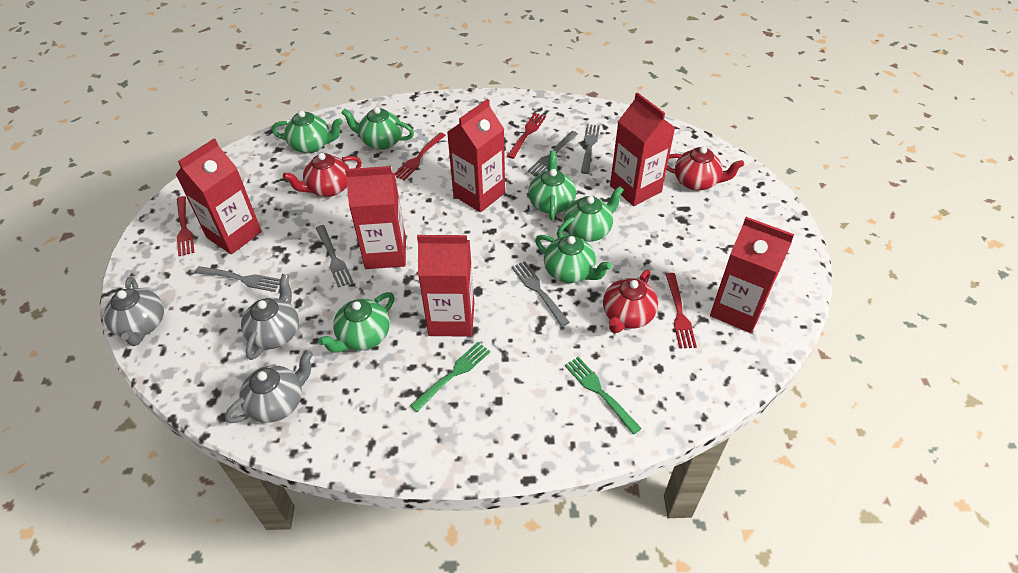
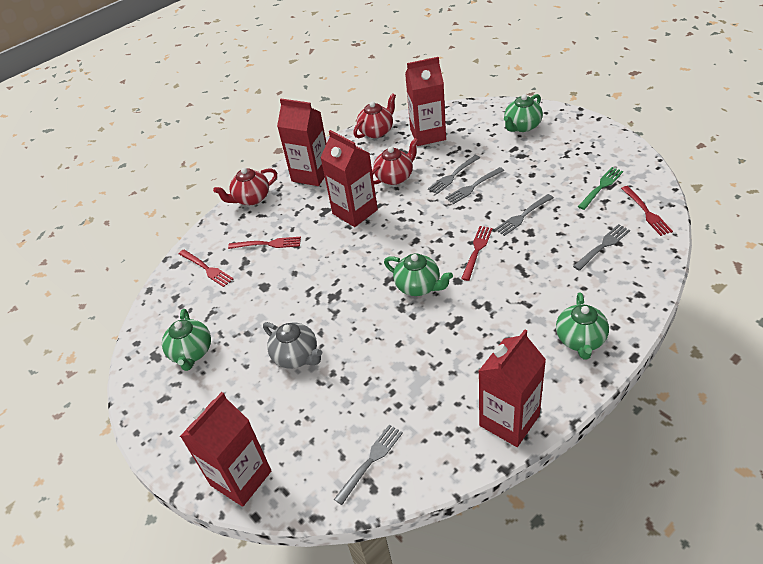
green fork: 2 -> 1
green teapot: 6 -> 4
grey teapot: 3 -> 1
red carton: 6 -> 5

